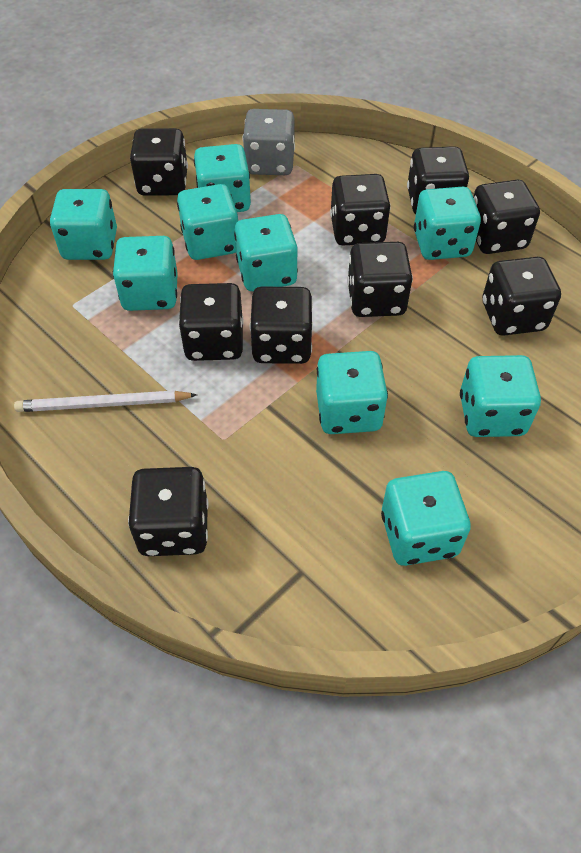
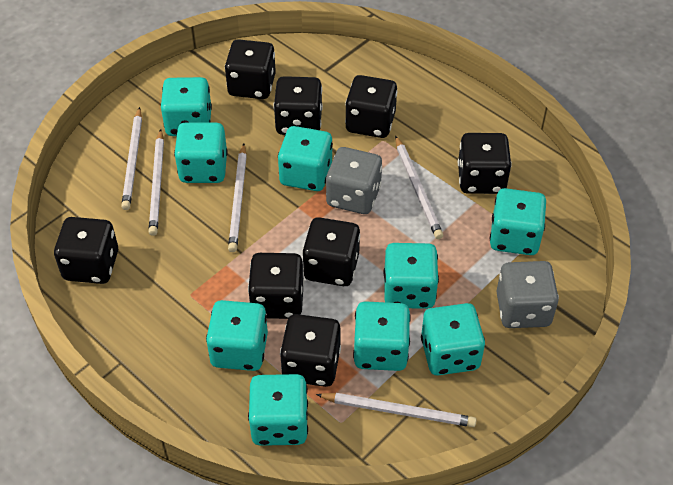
black dice: 9 -> 8
grey dice: 1 -> 2
white pencil: 1 -> 5

